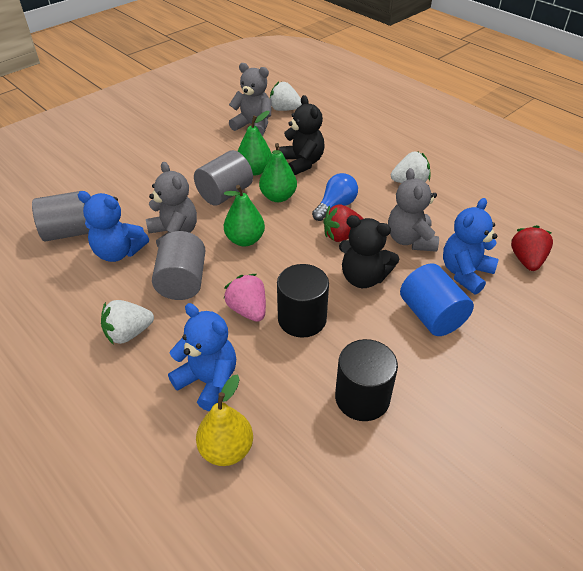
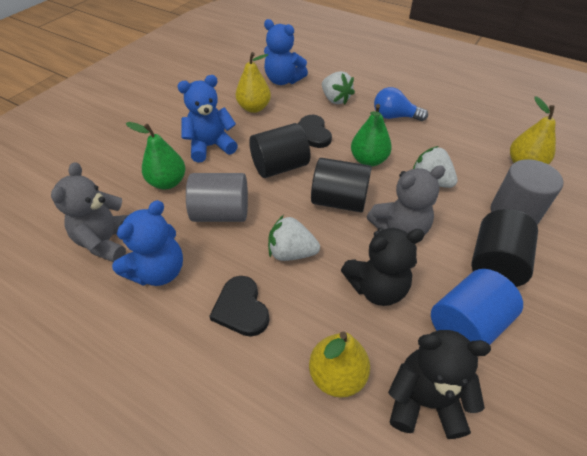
black cylinder: 2 -> 3
black heart: 0 -> 2
green pear: 3 -> 2
grey cylinder: 3 -> 2
grey teddy bear: 3 -> 2
pink strawberry: 1 -> 0
red strawberry: 2 -> 0
yellow pear: 1 -> 3

